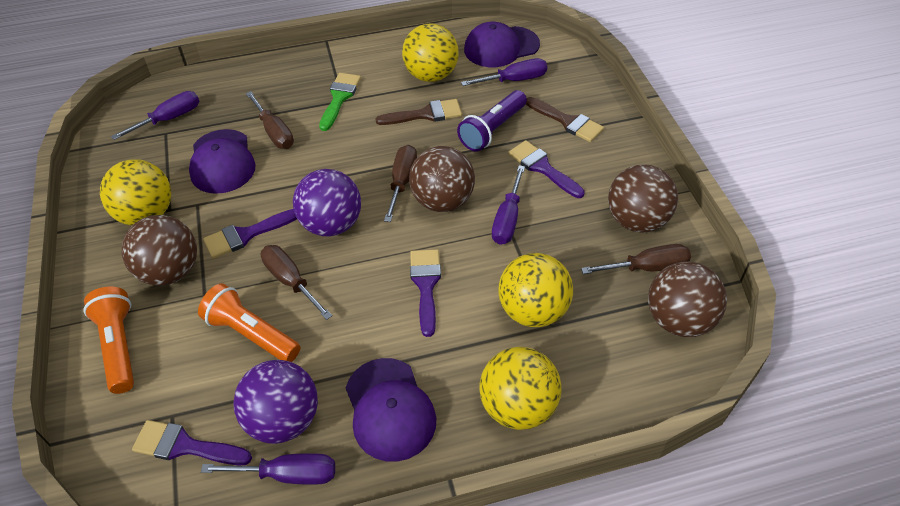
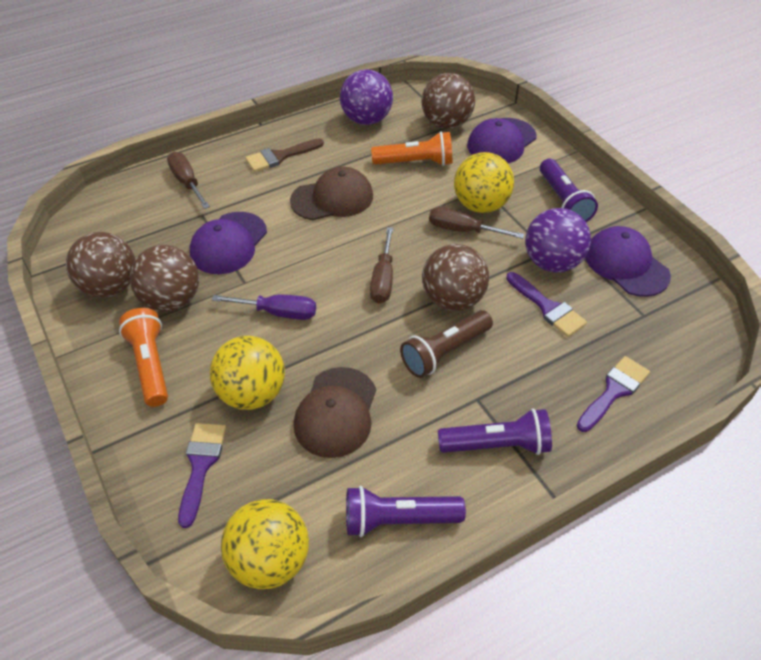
brown brush: 2 -> 1
brown cap: 0 -> 2
brown flashlight: 0 -> 1
brown screwdriver: 4 -> 3
green brush: 1 -> 0
purple brush: 4 -> 3
purple flashlight: 1 -> 3
purple screwdriver: 4 -> 1
yellow ball: 4 -> 3

